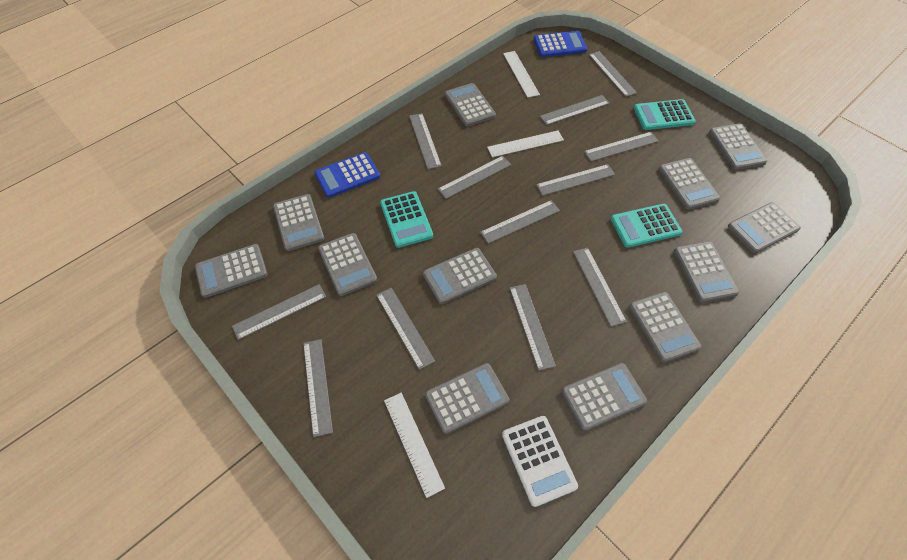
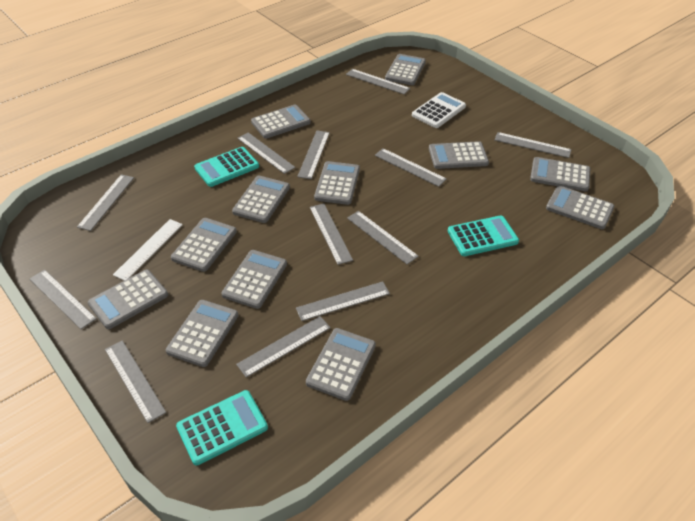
blue calculator: 2 -> 0
white ruler: 3 -> 1

